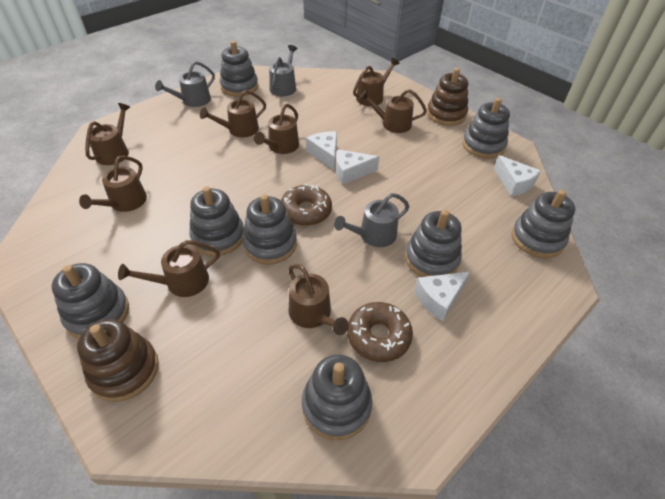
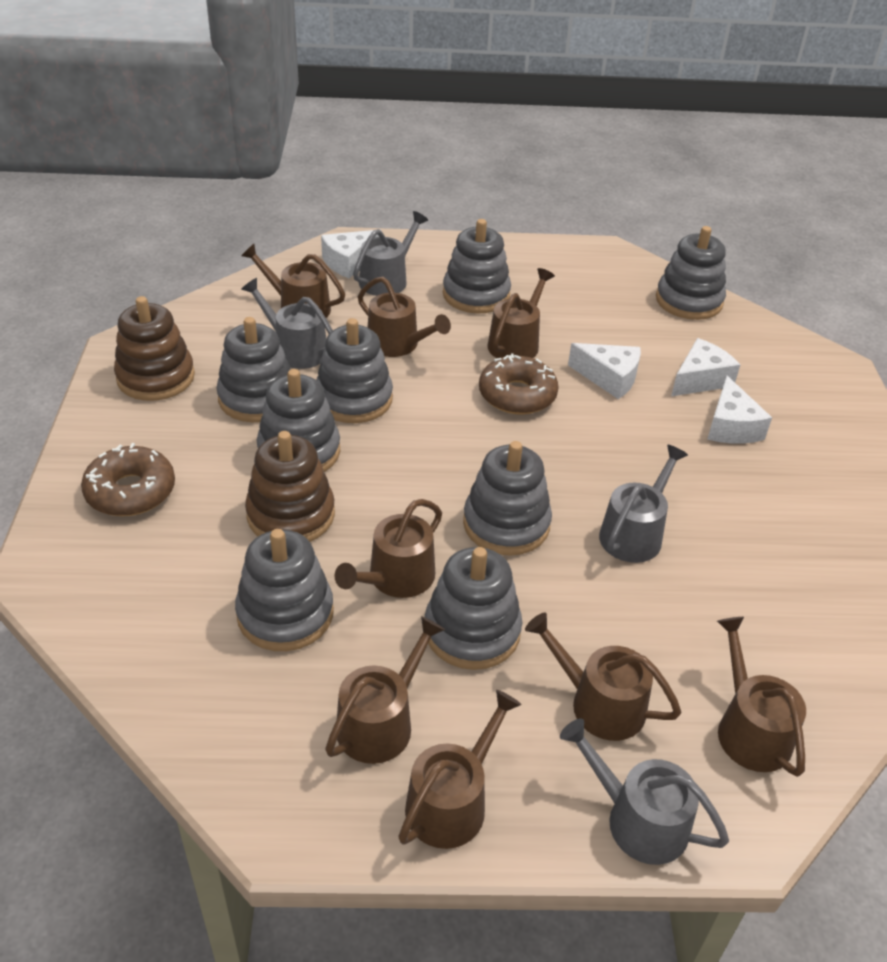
grey watering can: 3 -> 4

